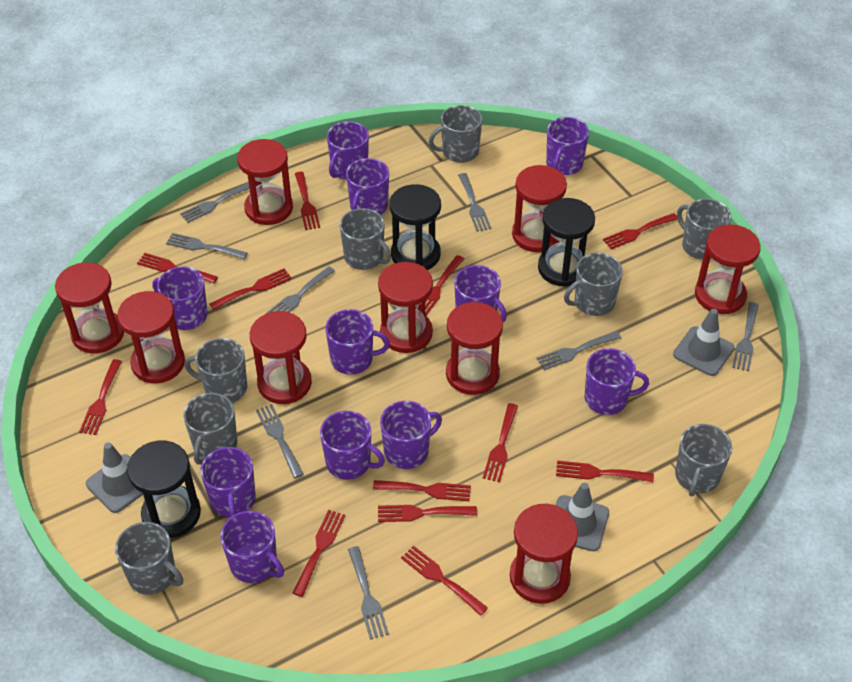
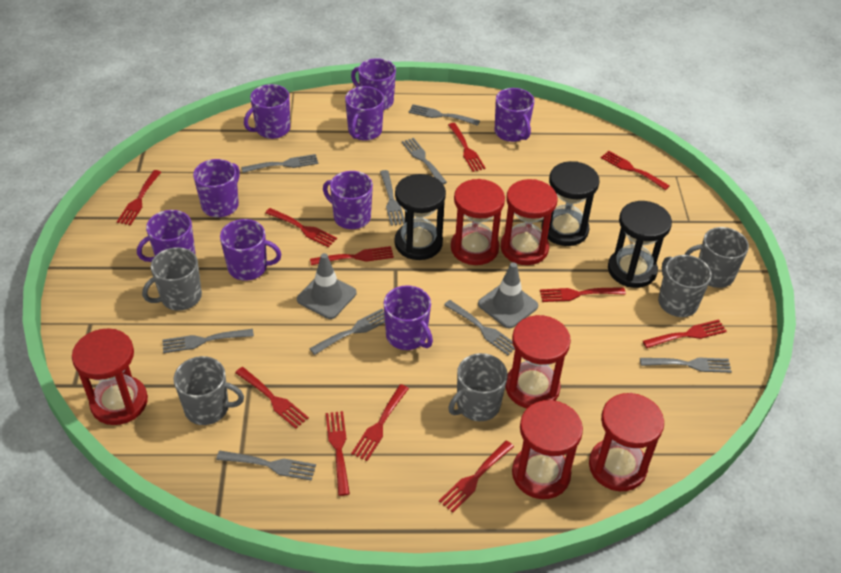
grey fork: 8 -> 9
grey mug: 8 -> 5
grey traffic cone: 3 -> 2
purple mug: 11 -> 9
red fork: 12 -> 11
red hourglass: 9 -> 6

